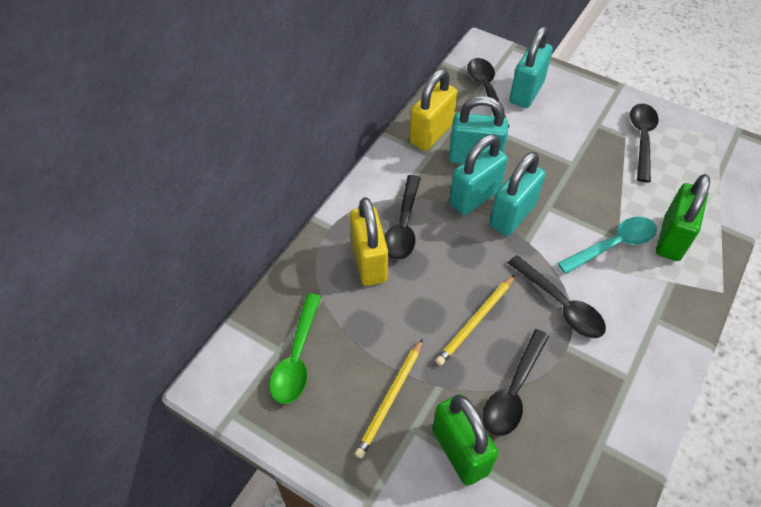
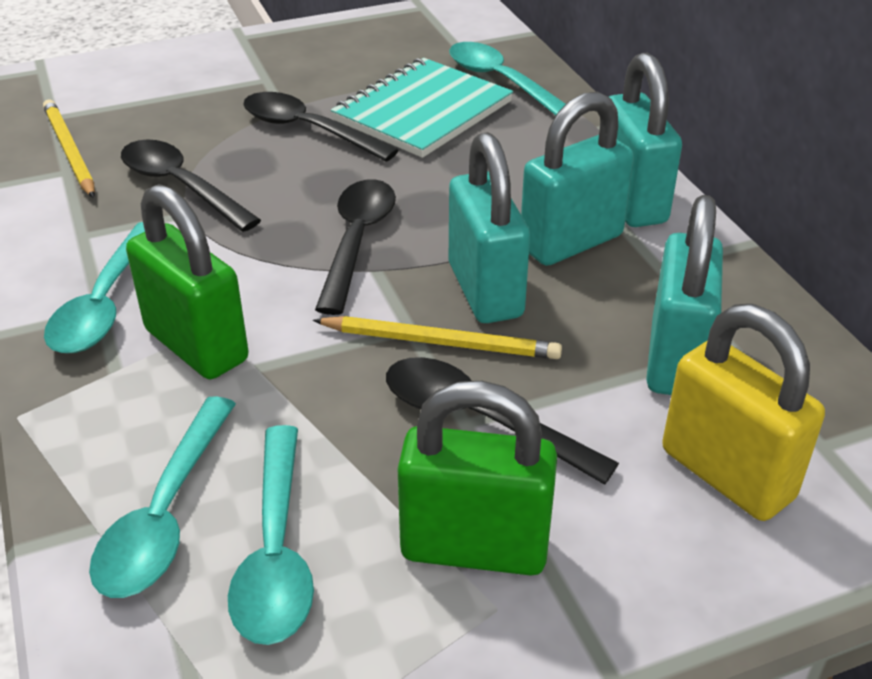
black spoon: 5 -> 4
green spoon: 1 -> 0
turquoise notebook: 0 -> 1
turquoise spoon: 1 -> 4
yellow padlock: 2 -> 1

